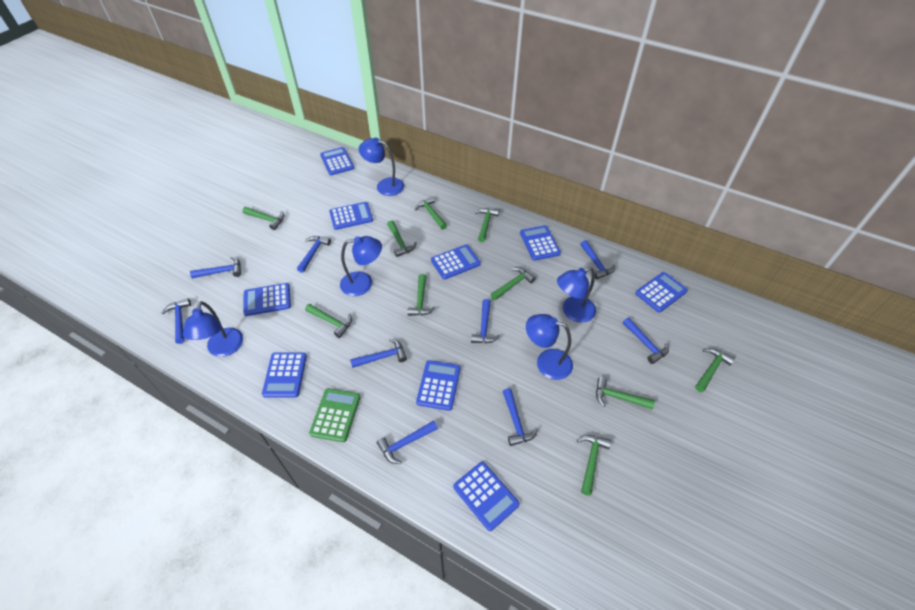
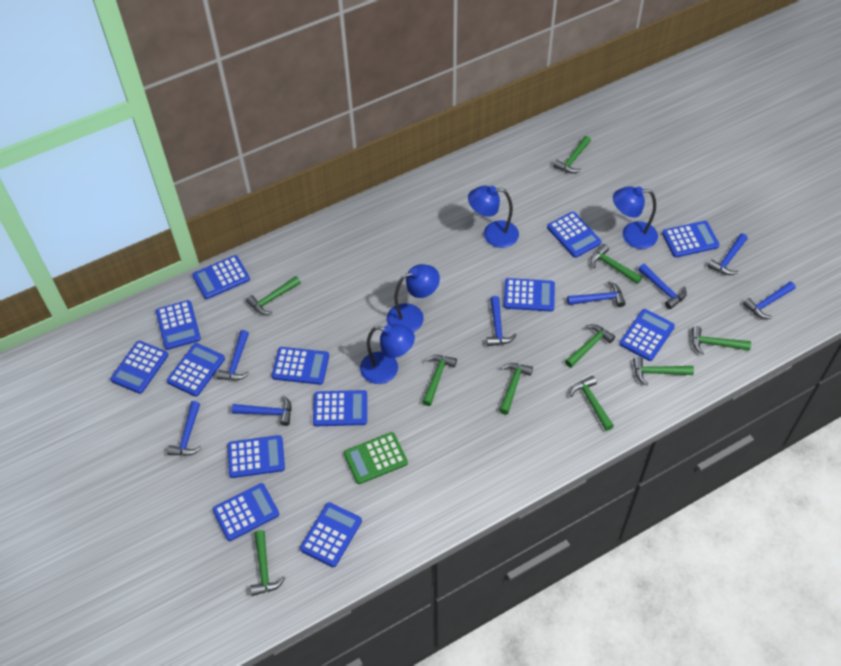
blue calculator: 9 -> 13
blue hammer: 9 -> 8
blue lamp: 5 -> 4

